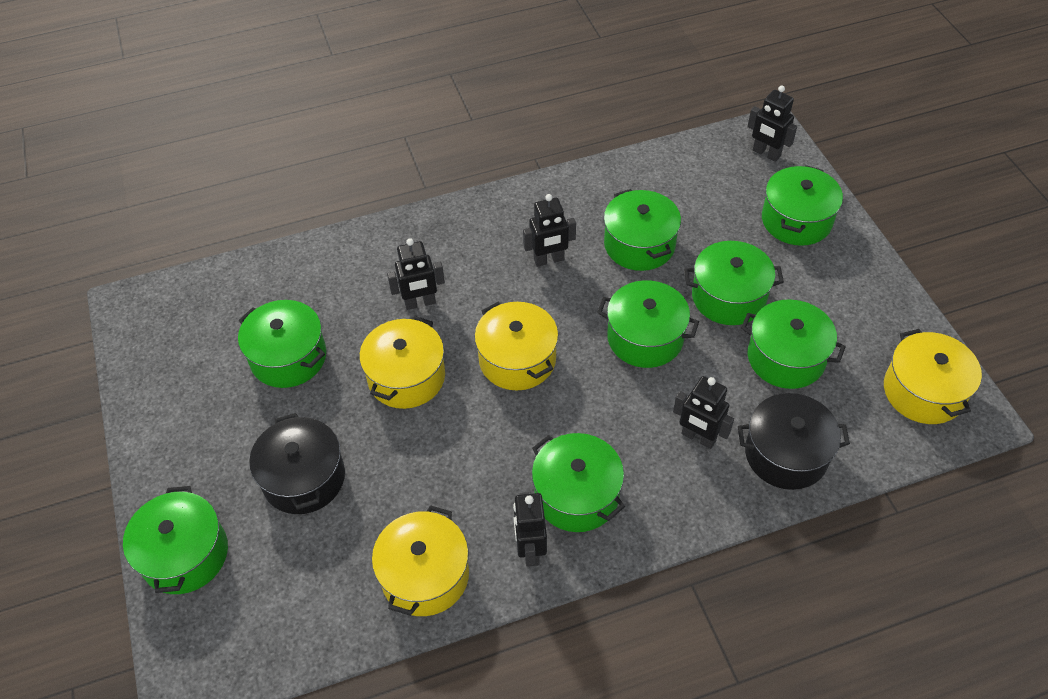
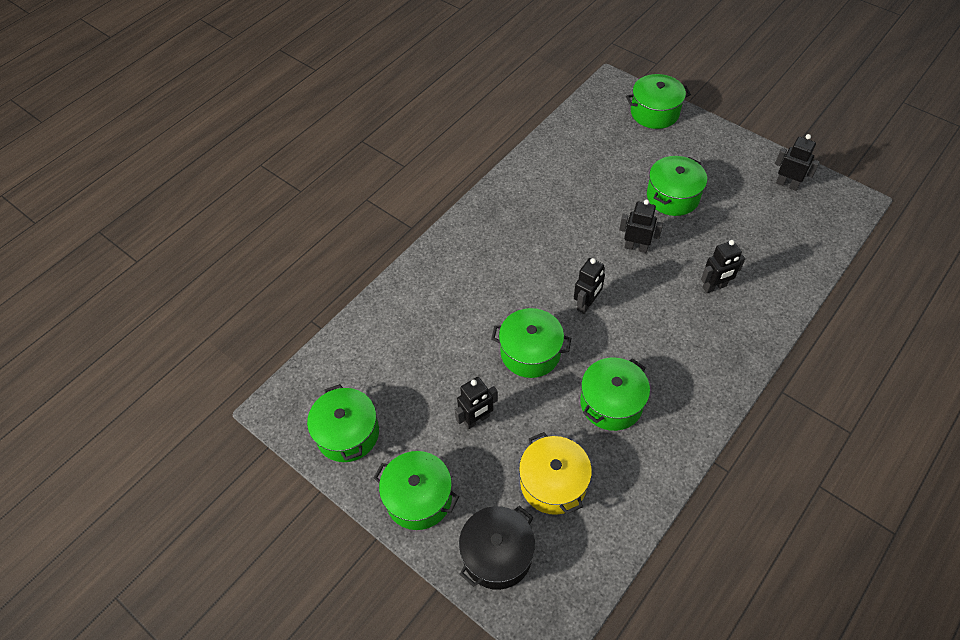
black pot: 2 -> 1
green pot: 8 -> 6
yellow pot: 4 -> 1

